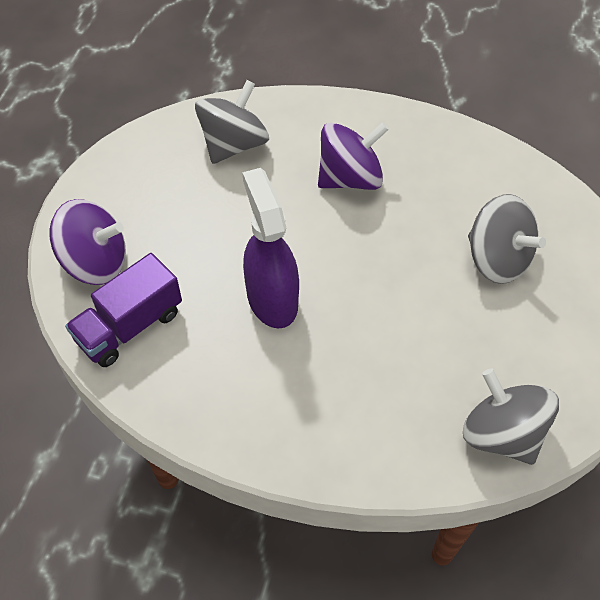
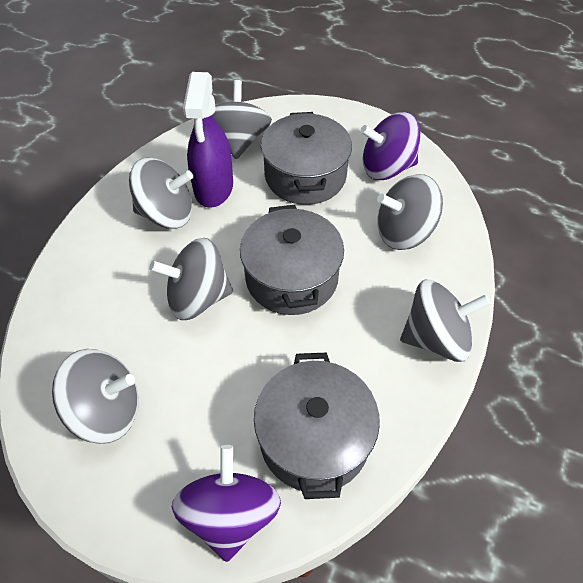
grey pot: 0 -> 3
grey spinning top: 3 -> 6
purple truck: 1 -> 0

